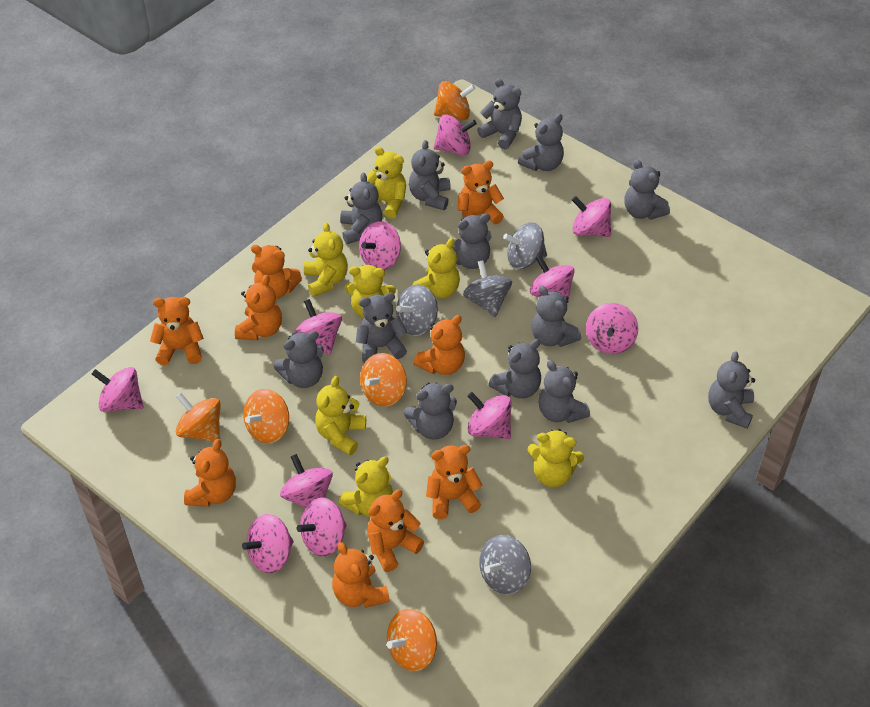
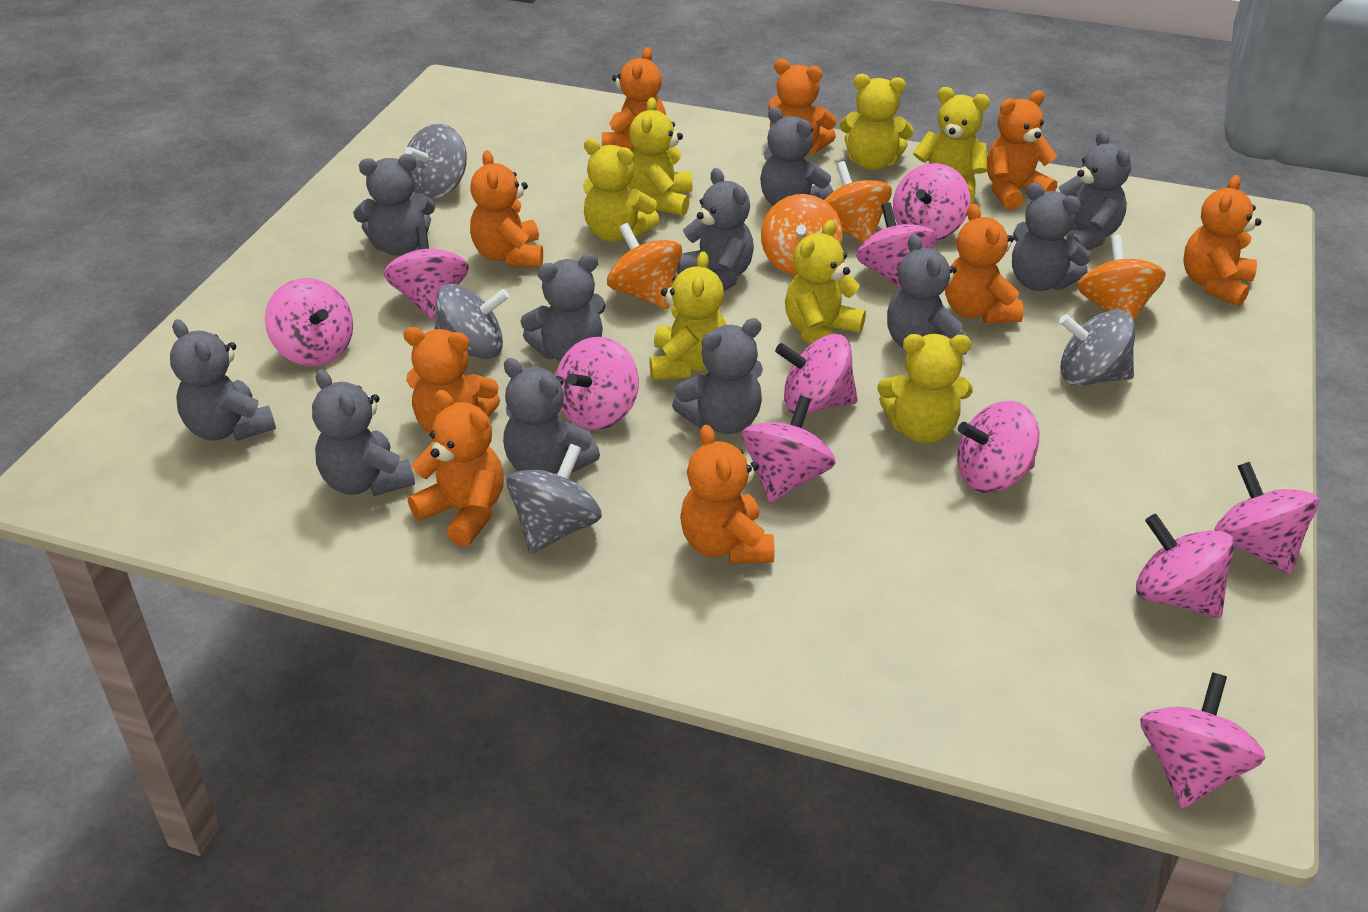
grey teddy bear: 13 -> 11
orange spinning top: 5 -> 4

